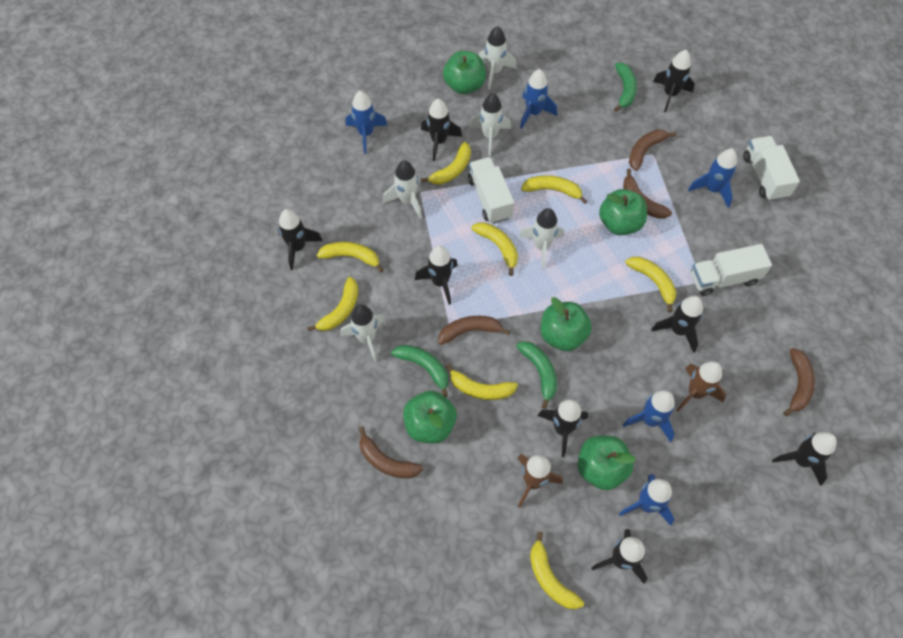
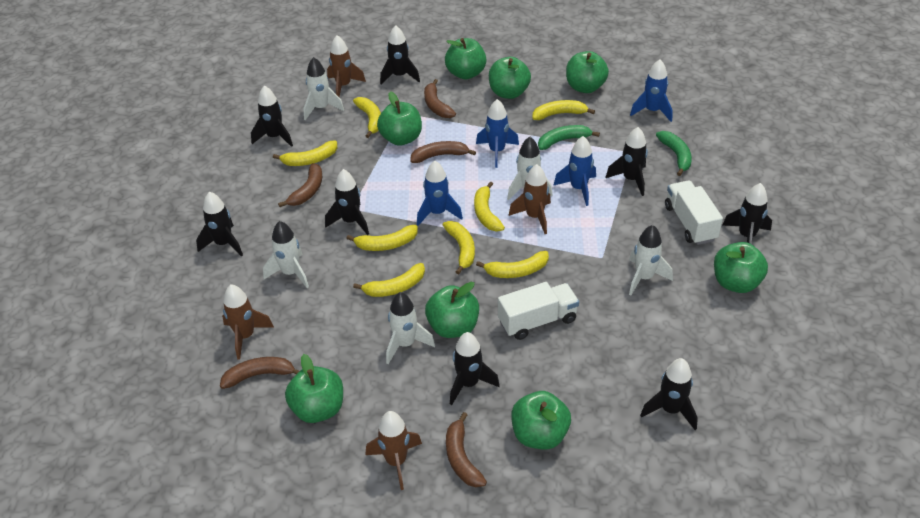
blue rocket: 5 -> 4
brown rocket: 2 -> 4
green apple: 5 -> 8
green banana: 3 -> 2
white truck: 3 -> 2

